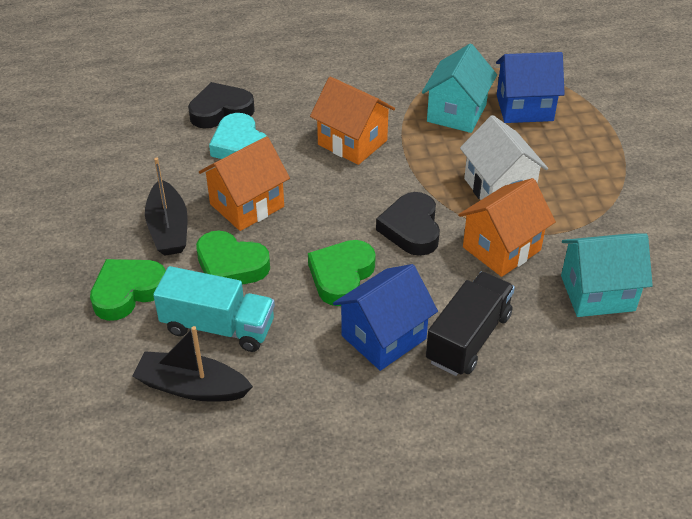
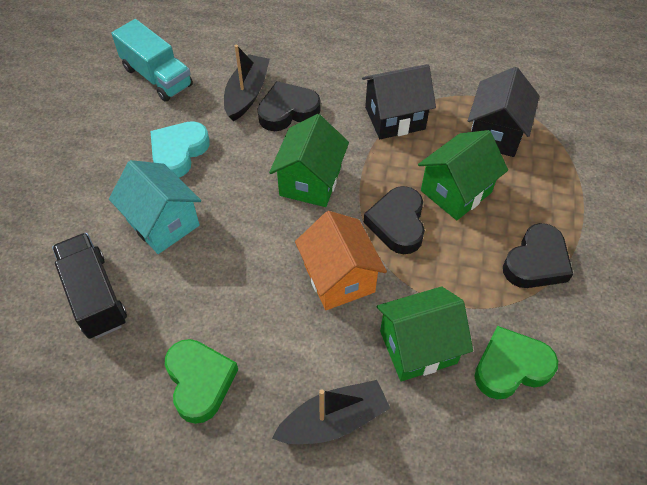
black heart: 2 -> 3
black house: 0 -> 2
blue house: 2 -> 0
green heart: 3 -> 2
green house: 0 -> 3
orange house: 3 -> 1
turquoise house: 2 -> 1
white house: 1 -> 0

